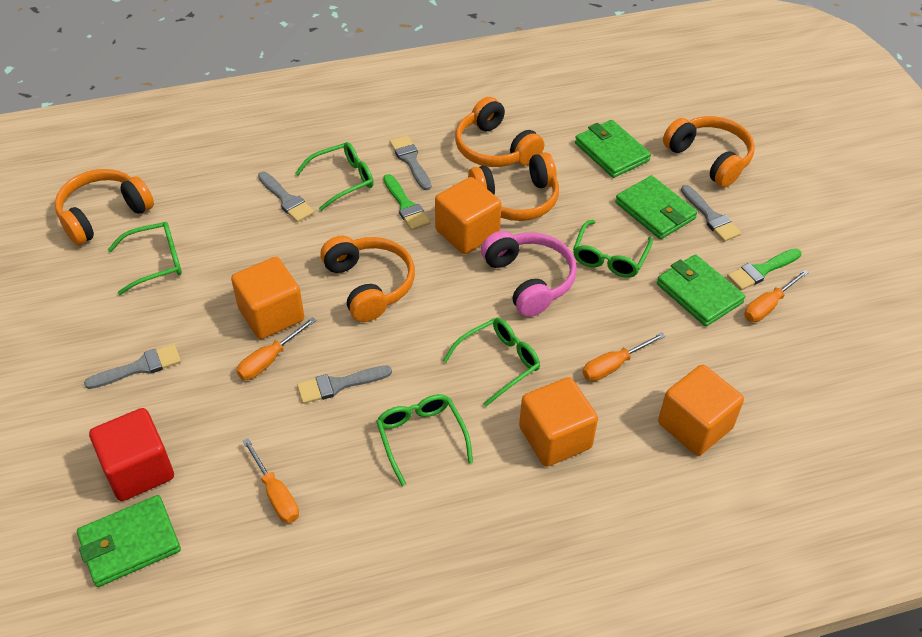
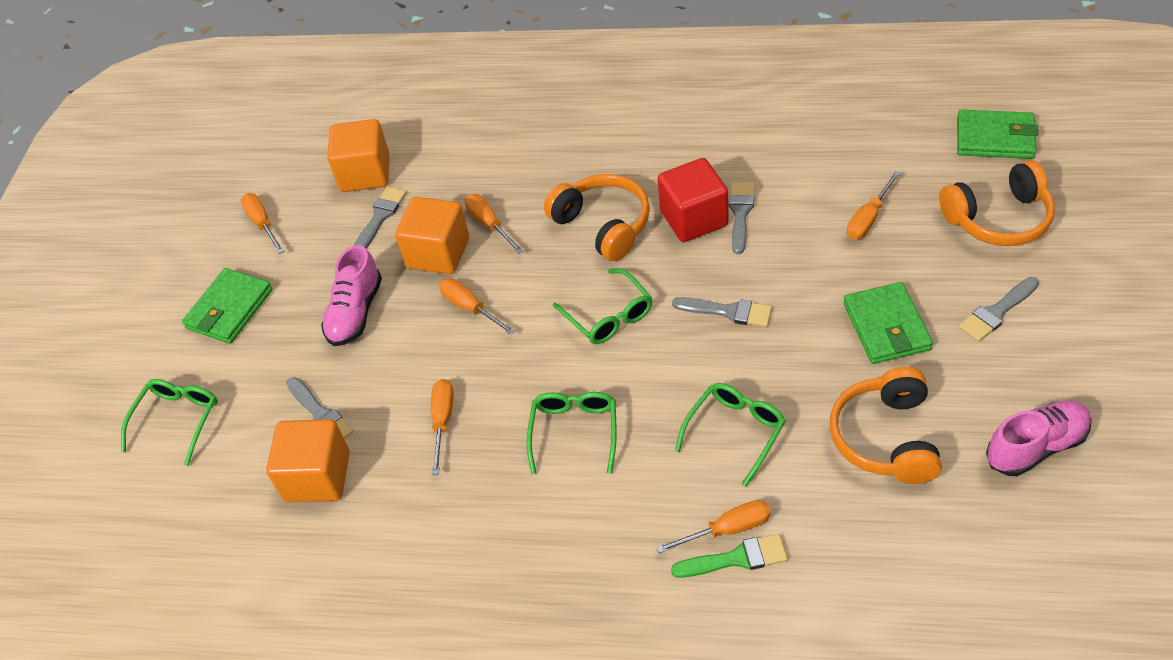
green brush: 2 -> 1
green glasses: 5 -> 4
green wallet: 4 -> 3
orange cube: 4 -> 3
orange headphones: 5 -> 3
orange screwdriver: 4 -> 6
pink headphones: 1 -> 0
pink shoe: 0 -> 2

